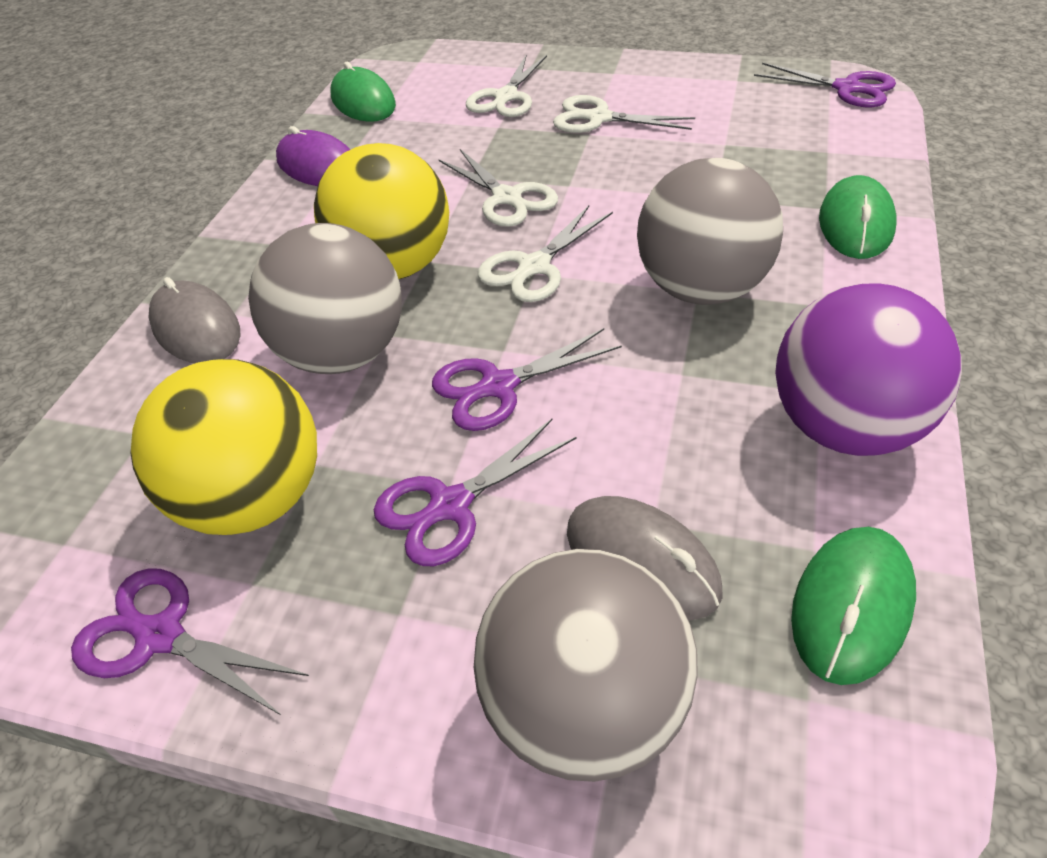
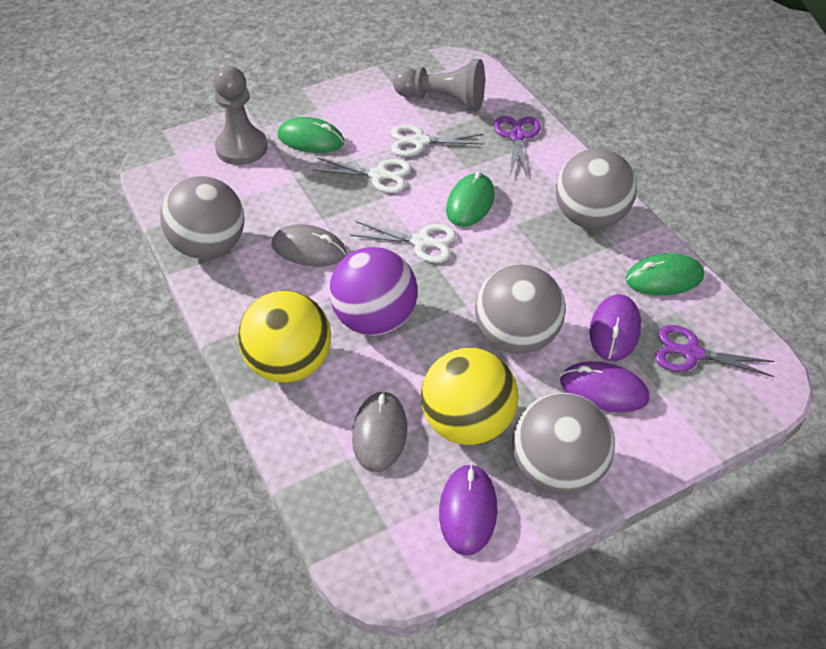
grey ball: 3 -> 4
grey pawn: 0 -> 2
purple mouse: 1 -> 3
purple scissors: 4 -> 2
white scissors: 4 -> 3

